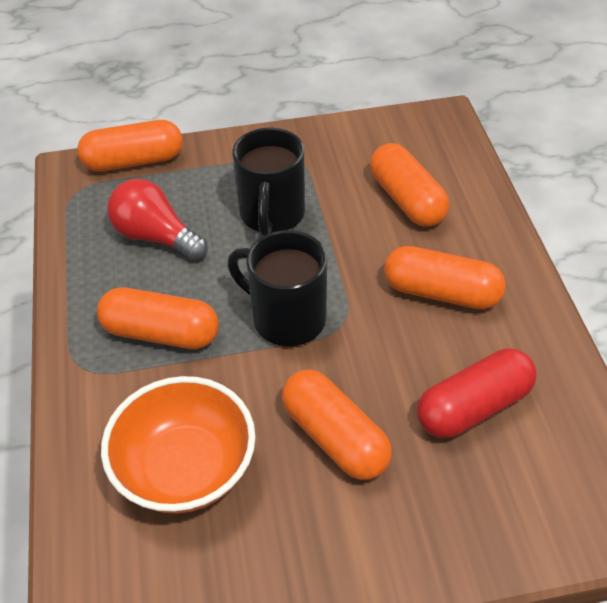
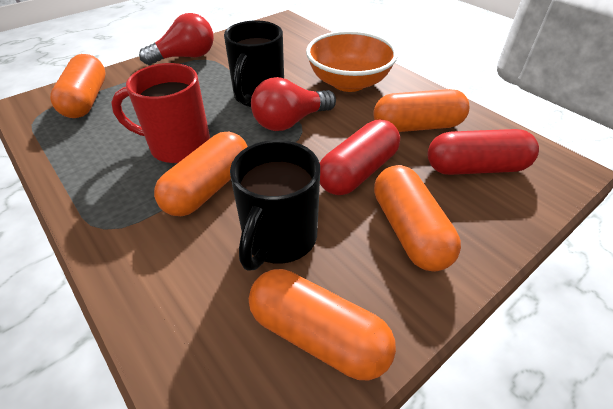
red capsule: 1 -> 2
red light bulb: 1 -> 2
red mug: 0 -> 1

